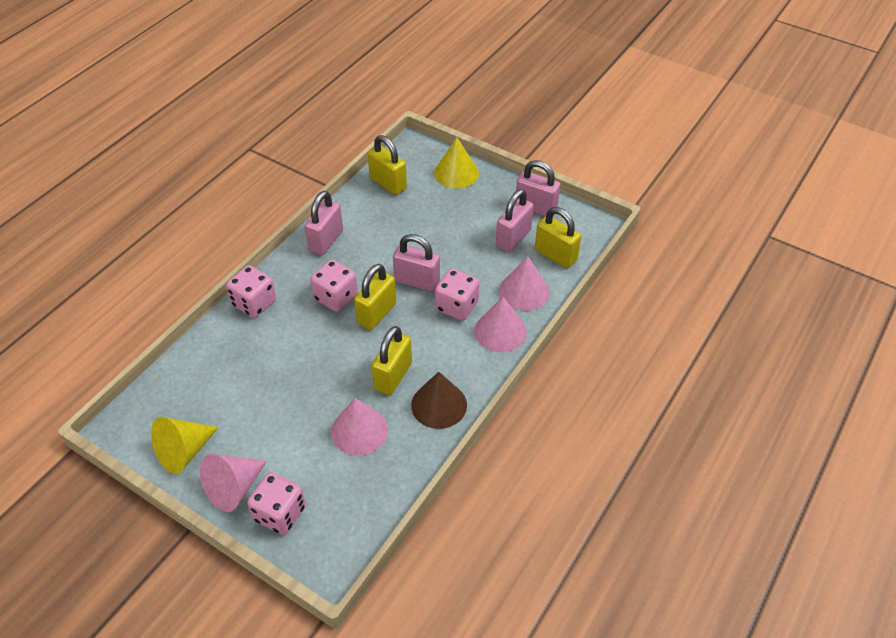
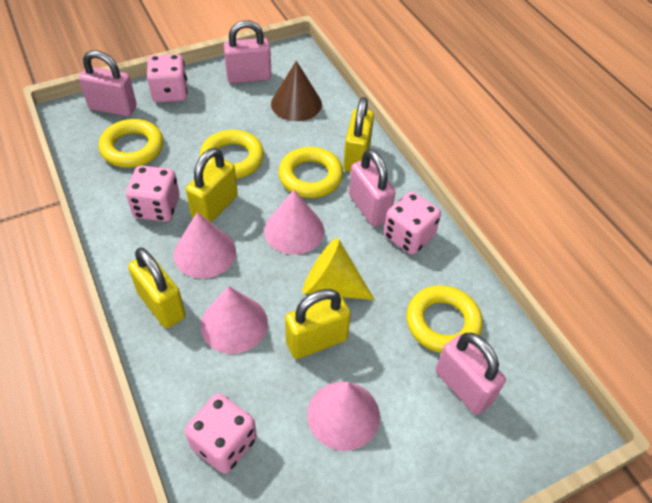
yellow cone: 2 -> 1
yellow ring: 0 -> 4

